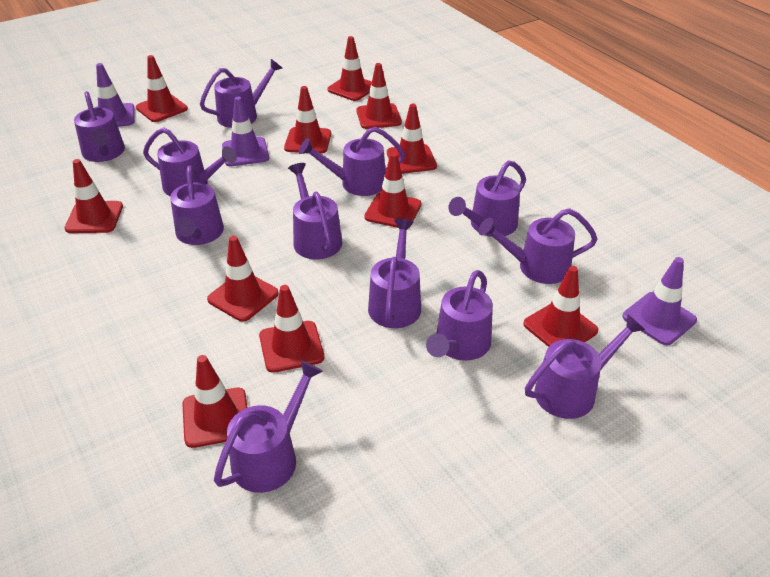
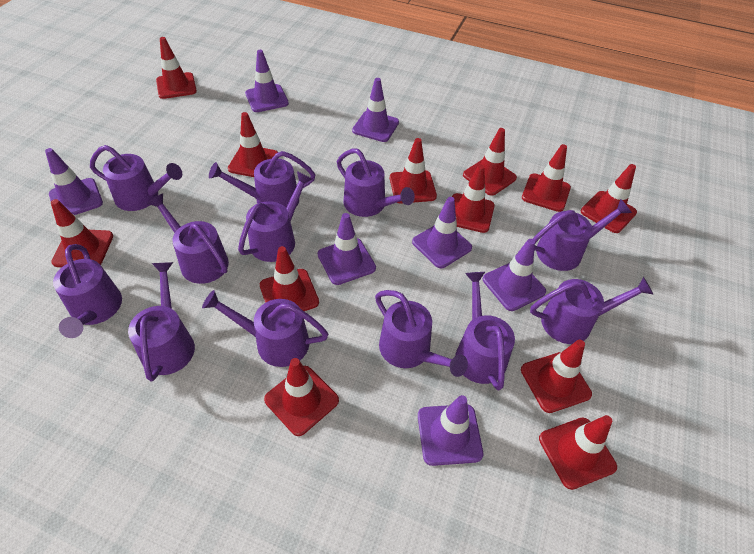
purple traffic cone: 3 -> 7
red traffic cone: 11 -> 12

